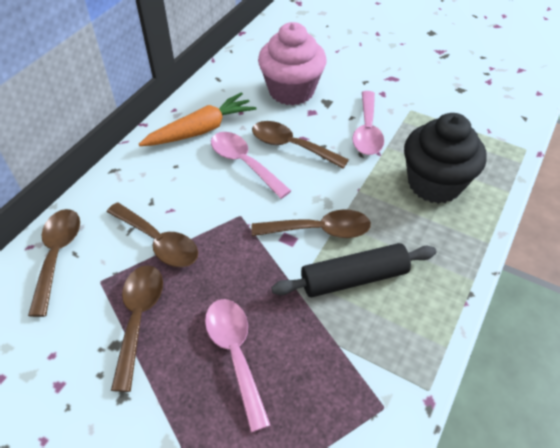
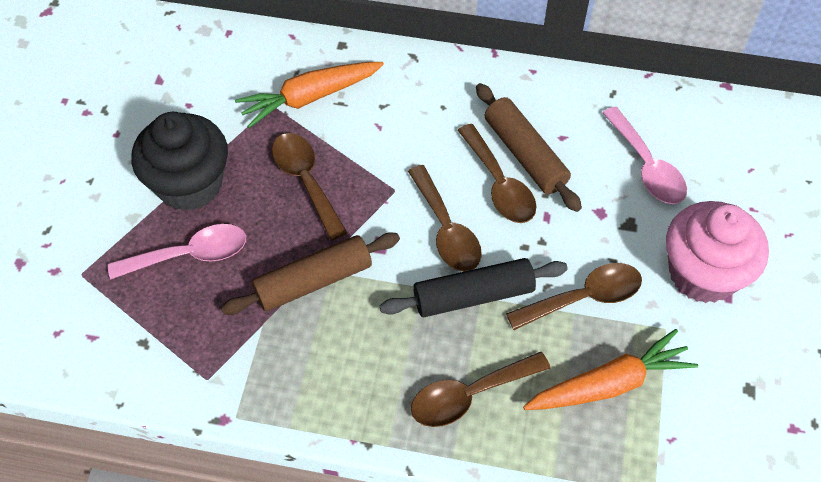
brown rolling pin: 0 -> 2
orange carrot: 1 -> 2
pink spoon: 3 -> 2

